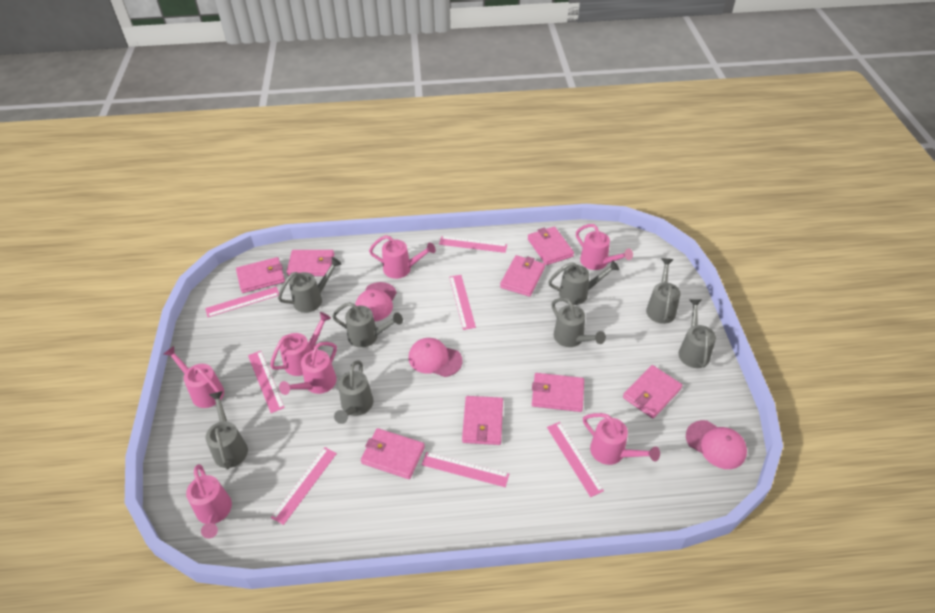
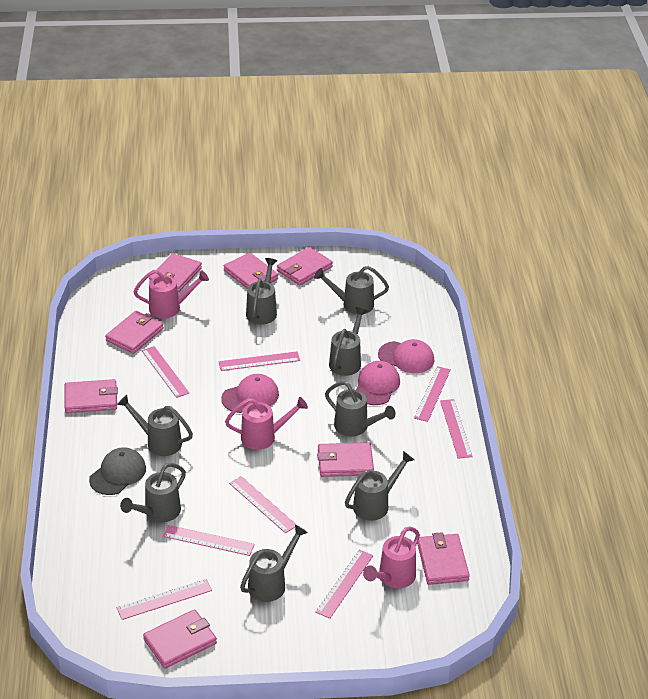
grey cap: 0 -> 1
pink ruler: 7 -> 8
pink watering can: 7 -> 3

